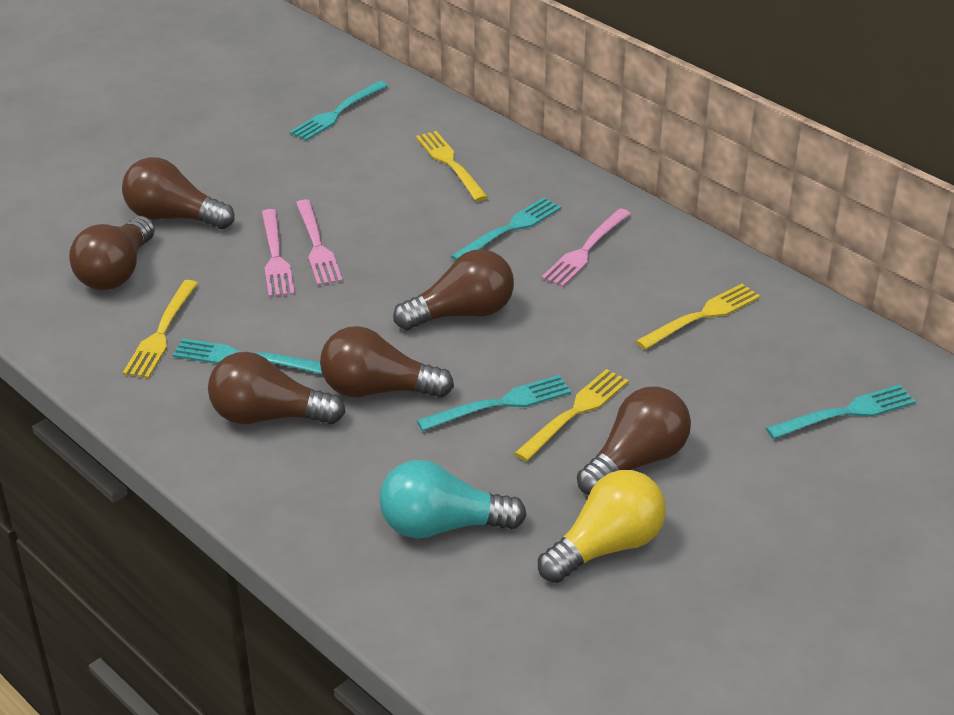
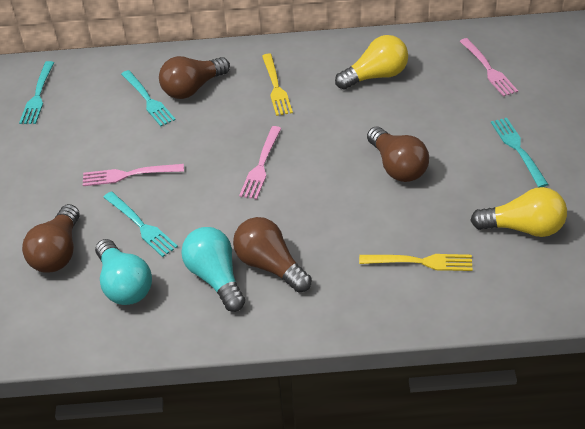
brown light bulb: 6 -> 4
turquoise fork: 5 -> 4
turquoise light bulb: 1 -> 2
yellow fork: 4 -> 2
yellow light bulb: 1 -> 2

